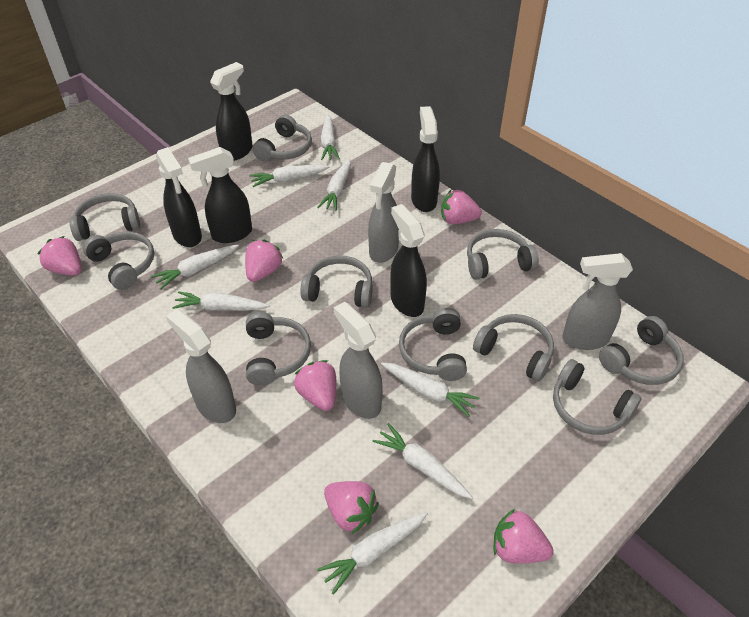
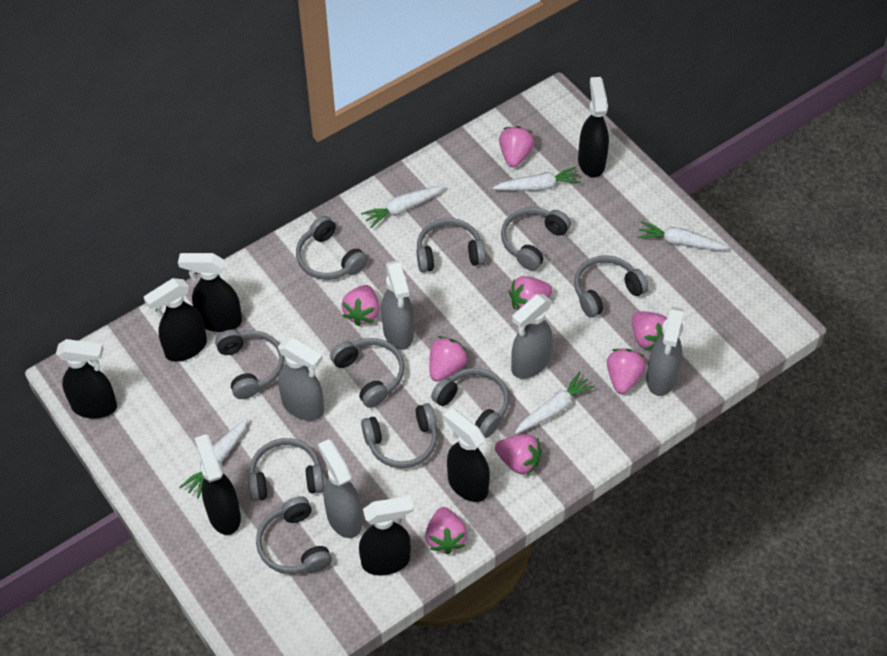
black spray bottle: 5 -> 7
grey spray bottle: 4 -> 5
pink strawberry: 6 -> 8
white carrot: 8 -> 5

